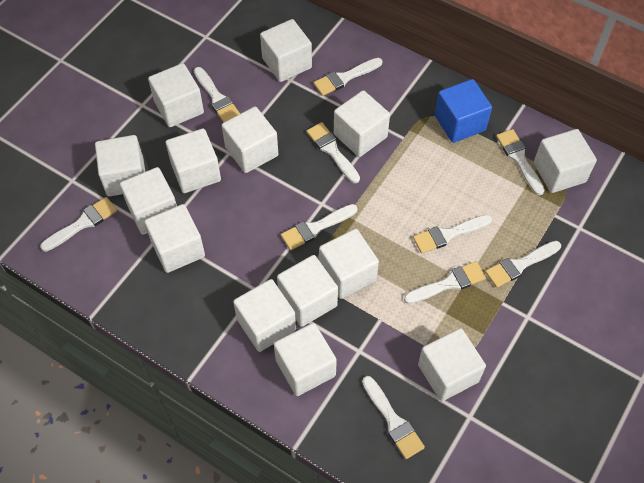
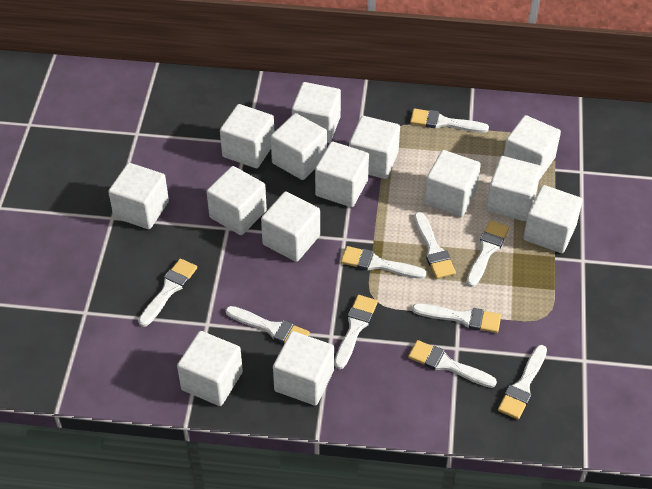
blue cube: 1 -> 0

